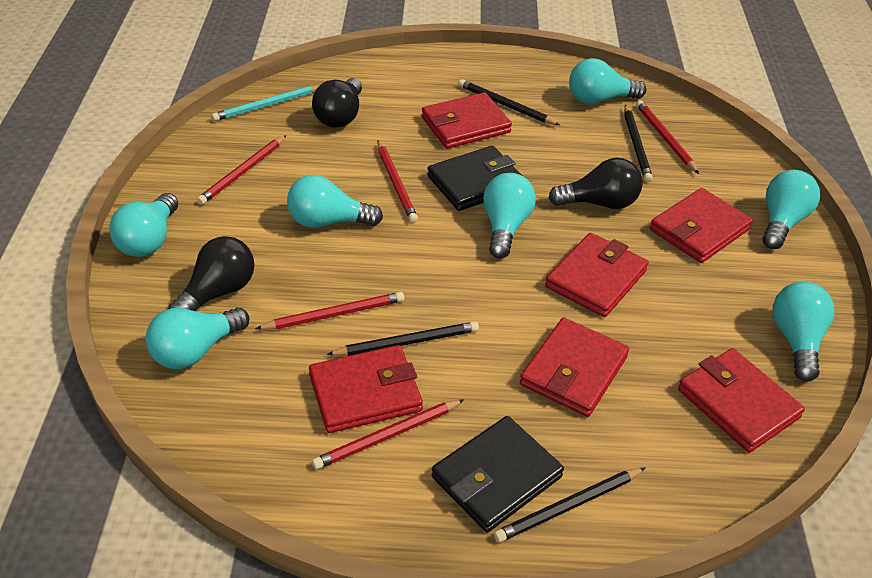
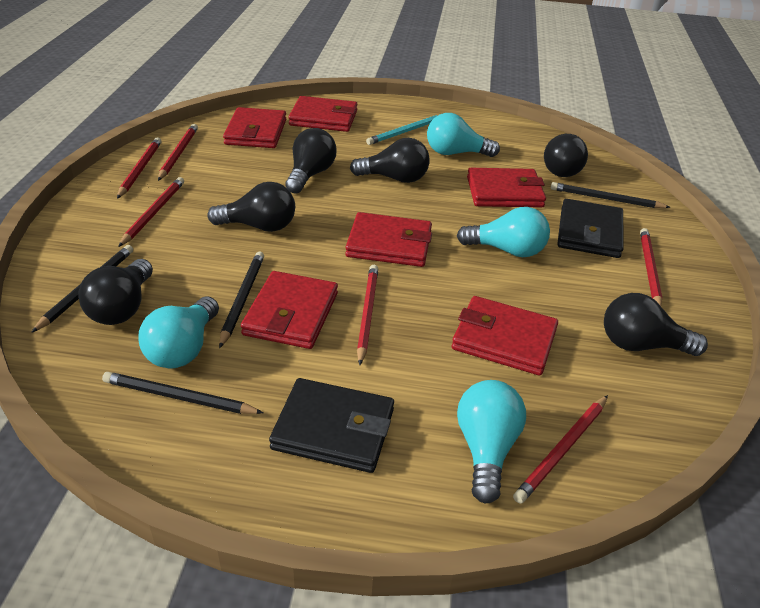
black light bulb: 3 -> 6
red pencil: 5 -> 6
turquoise light bulb: 7 -> 4

